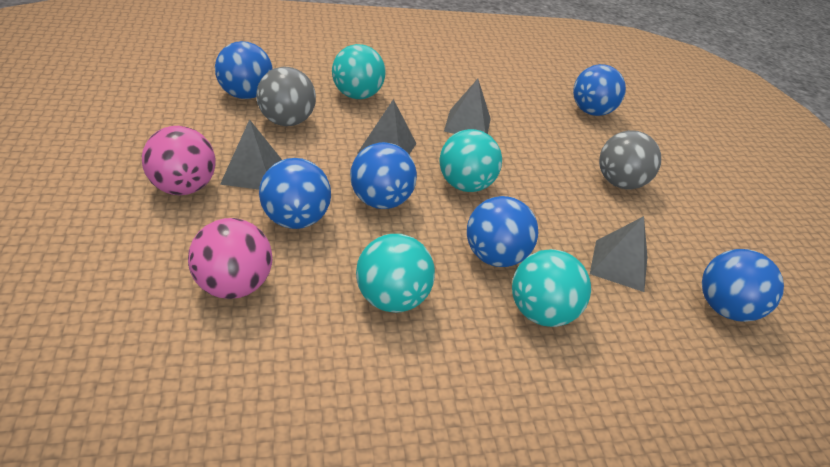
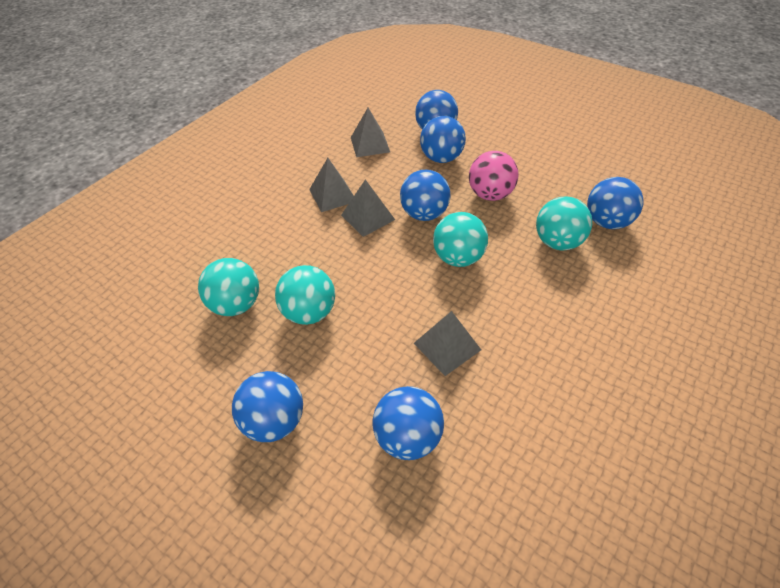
grey ball: 2 -> 0
pink ball: 2 -> 1

